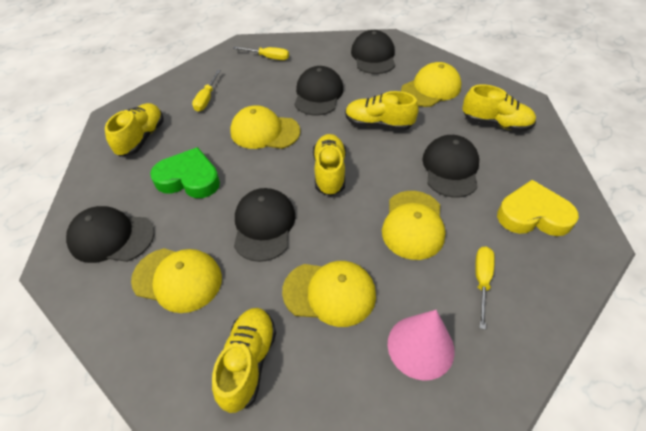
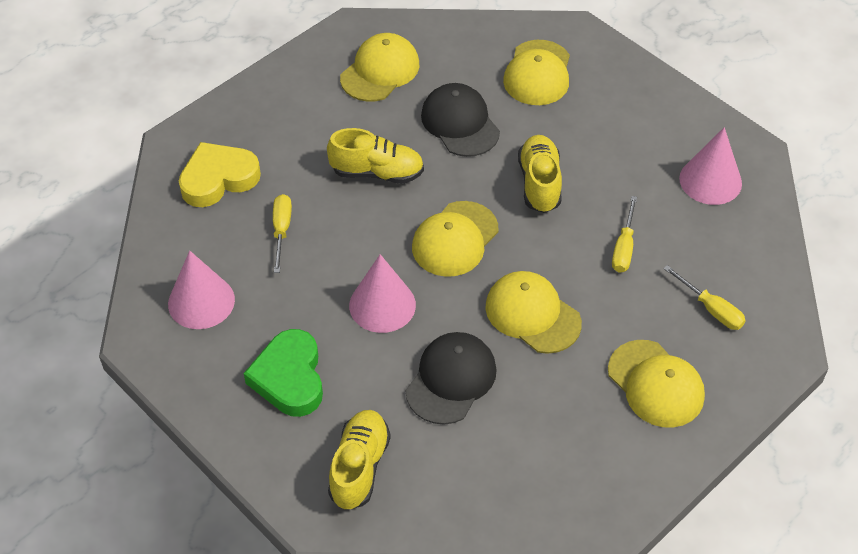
black cap: 5 -> 2
pink cone: 1 -> 3
yellow shoe: 5 -> 3

